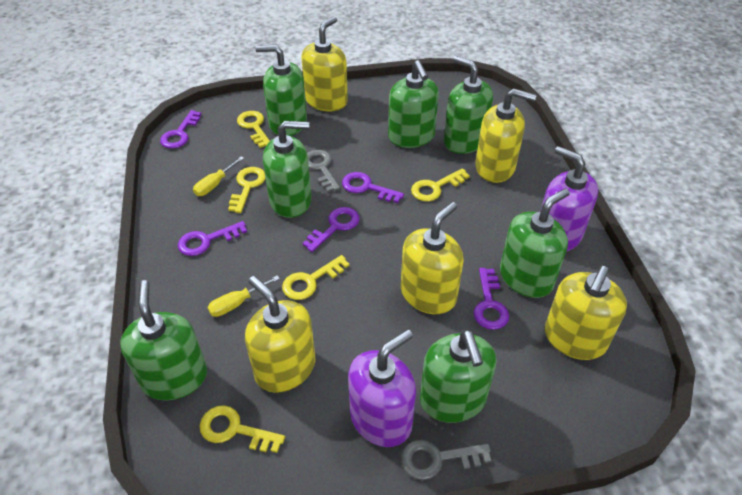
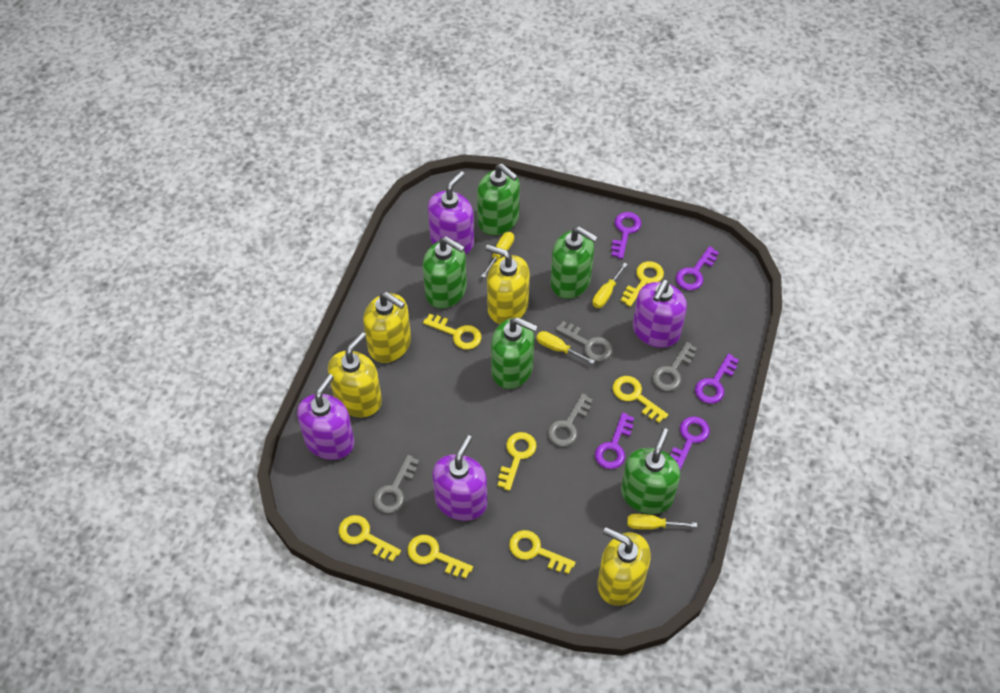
green soap dispenser: 7 -> 5
grey key: 2 -> 4
purple soap dispenser: 2 -> 4
yellow key: 5 -> 7
yellow screwdriver: 2 -> 4
yellow soap dispenser: 5 -> 4

